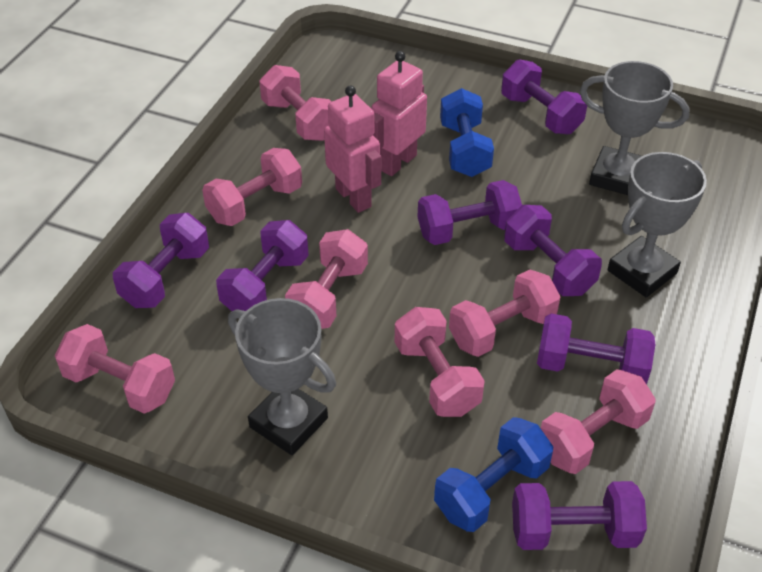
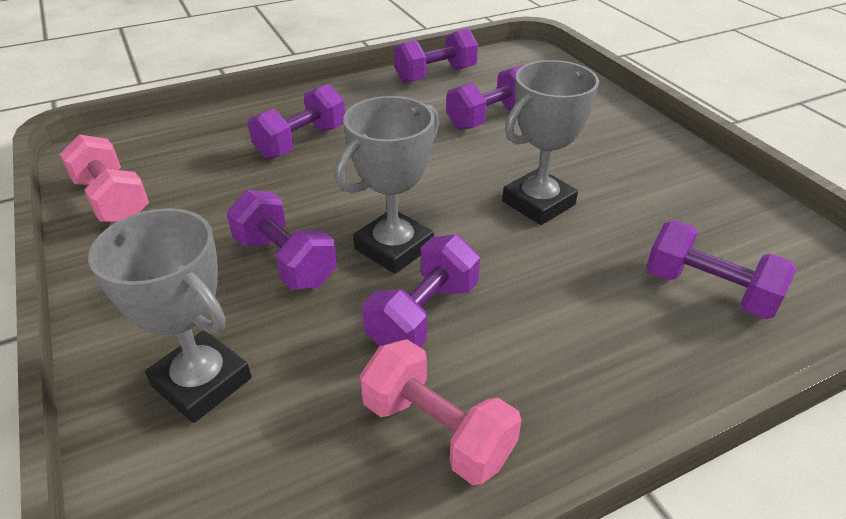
blue dumbbell: 2 -> 0
pink dumbbell: 7 -> 2
pink robot: 2 -> 0
purple dumbbell: 7 -> 6

